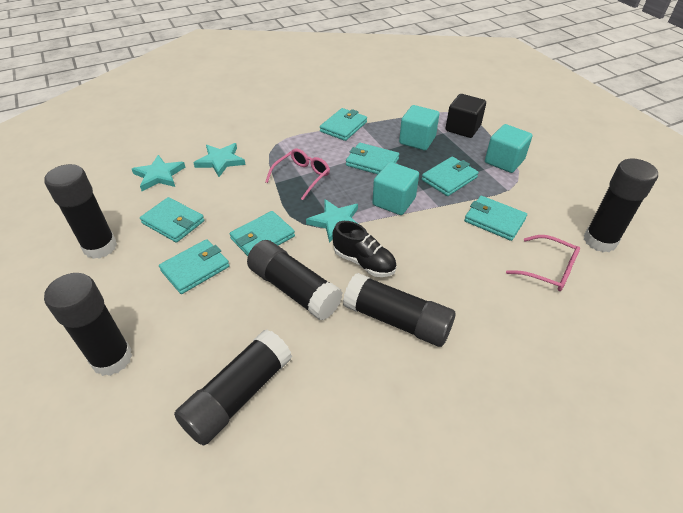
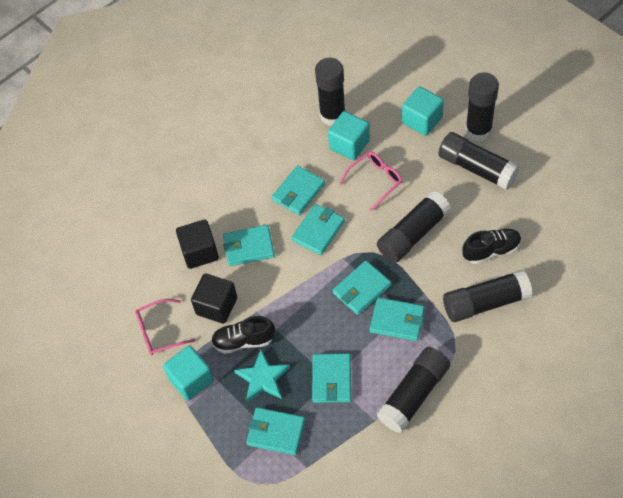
black cube: 1 -> 2
black shoe: 1 -> 2
turquoise star: 3 -> 1

